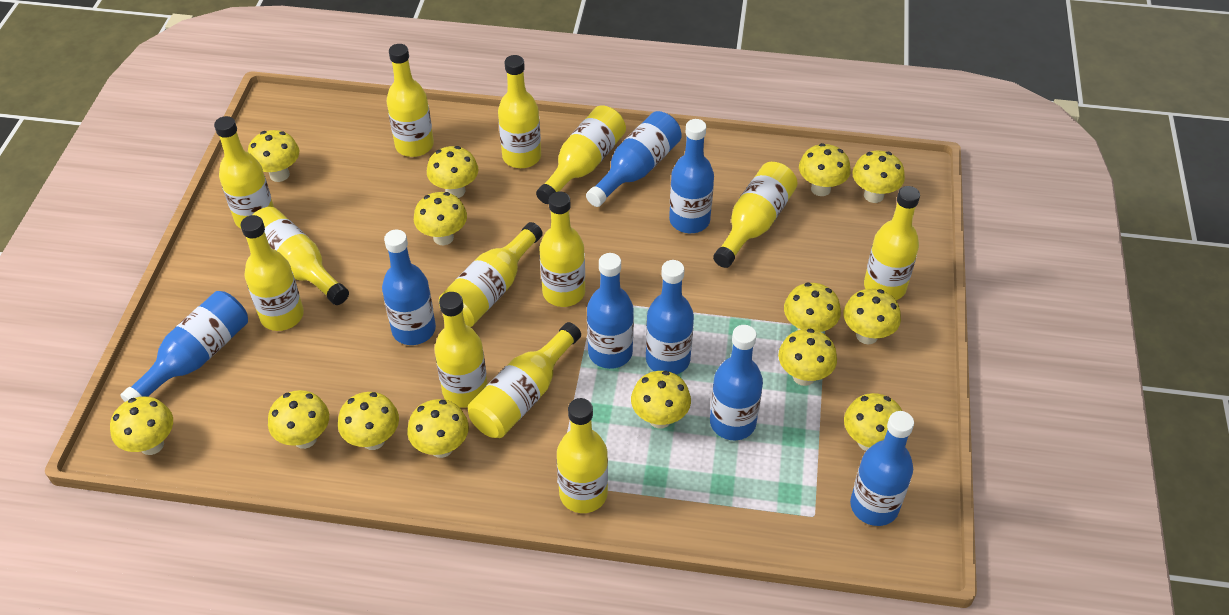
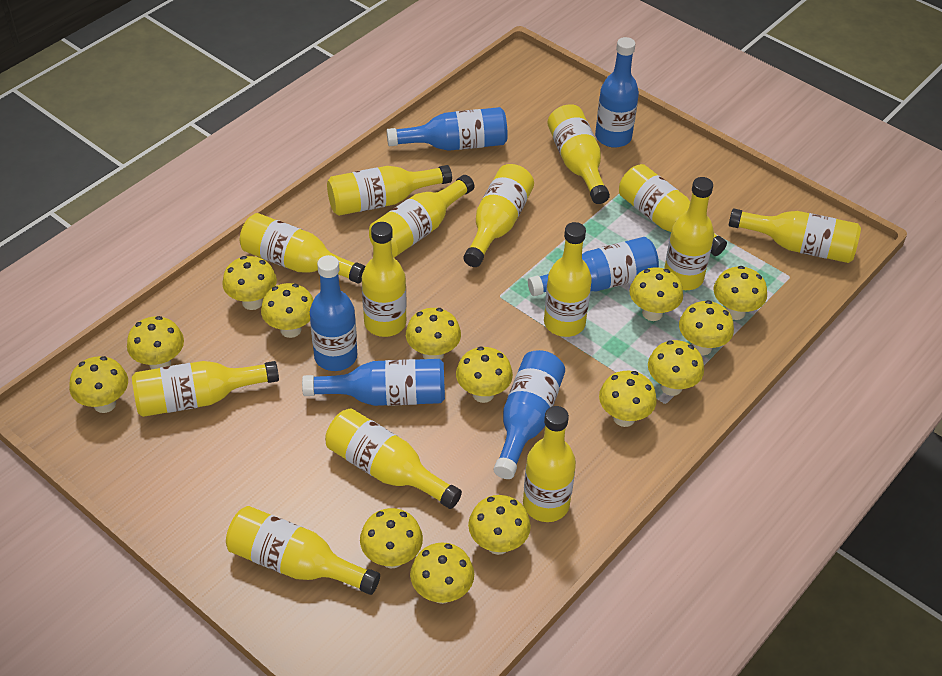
blue bottle: 8 -> 6
yellow bottle: 13 -> 14

